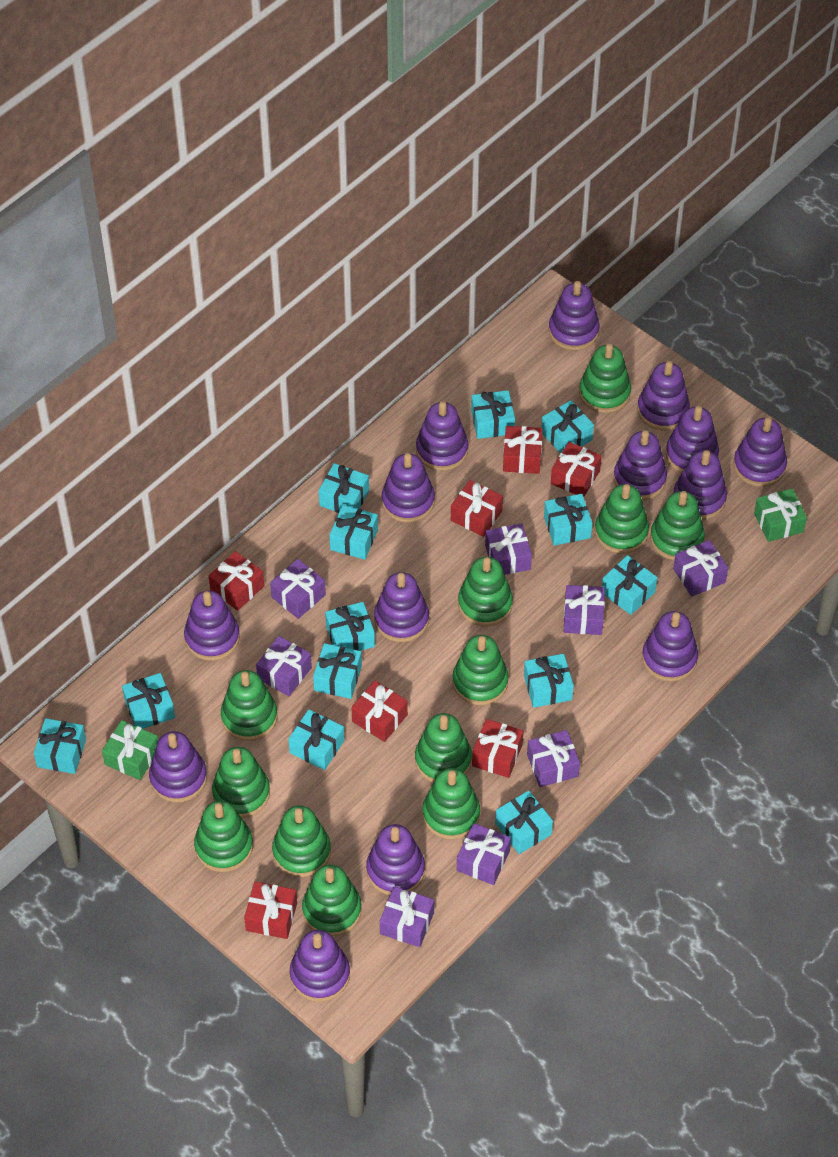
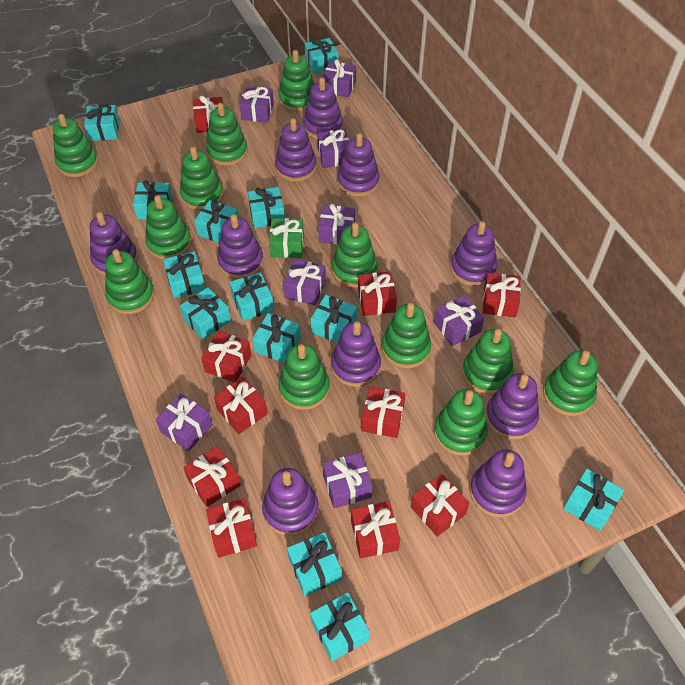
green gift: 2 -> 1
purple stacking toy: 14 -> 10
red gift: 7 -> 10

